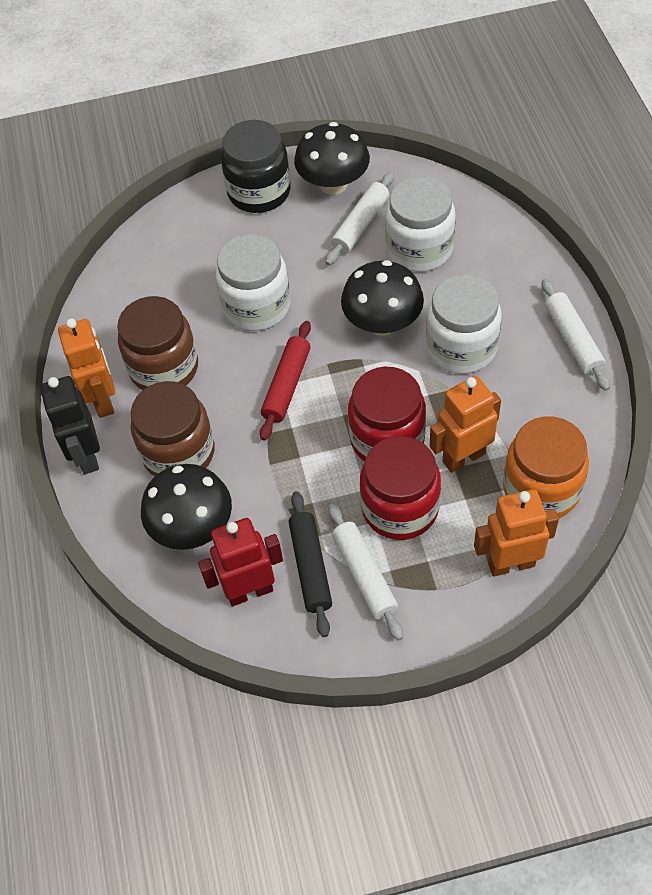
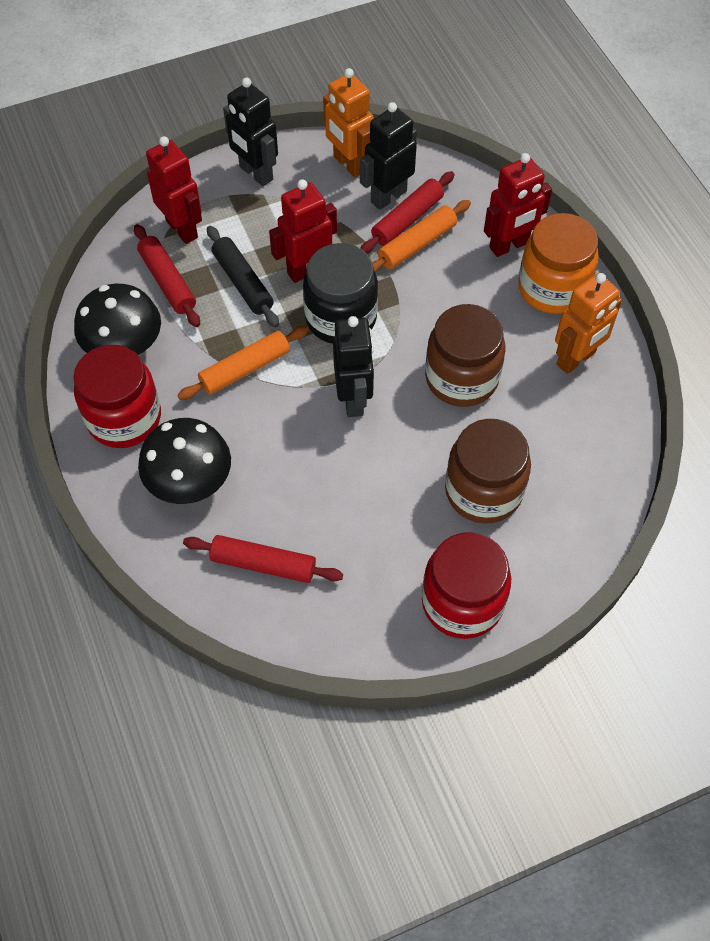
black mushroom: 3 -> 2
black robot: 1 -> 3
orange robot: 3 -> 2
orange rolling pin: 0 -> 2
red robot: 1 -> 3
red rolling pin: 1 -> 3
white jar: 3 -> 0
white rolling pin: 3 -> 0

